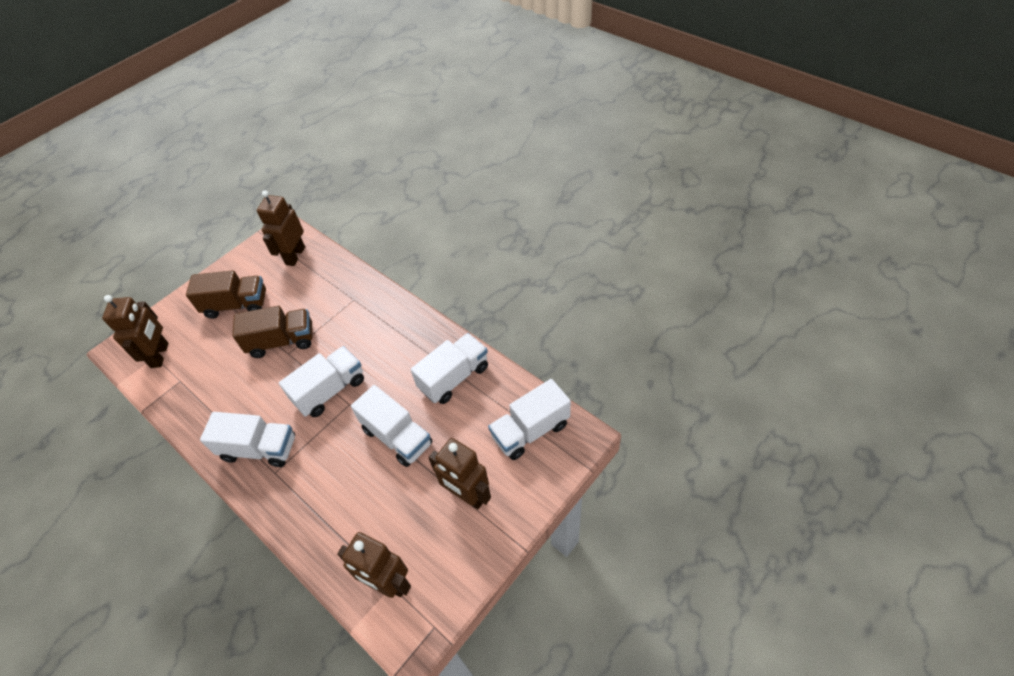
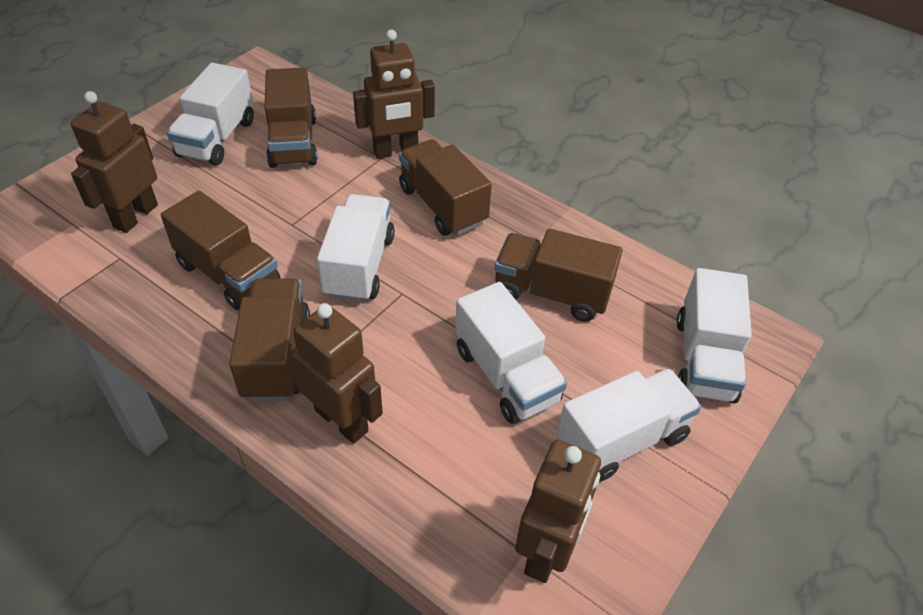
brown truck: 2 -> 5

